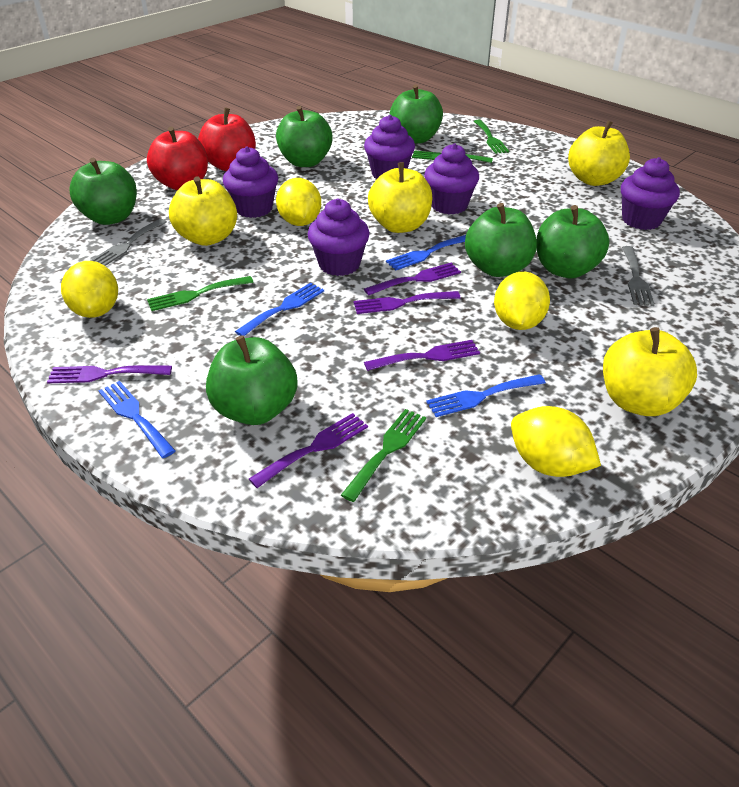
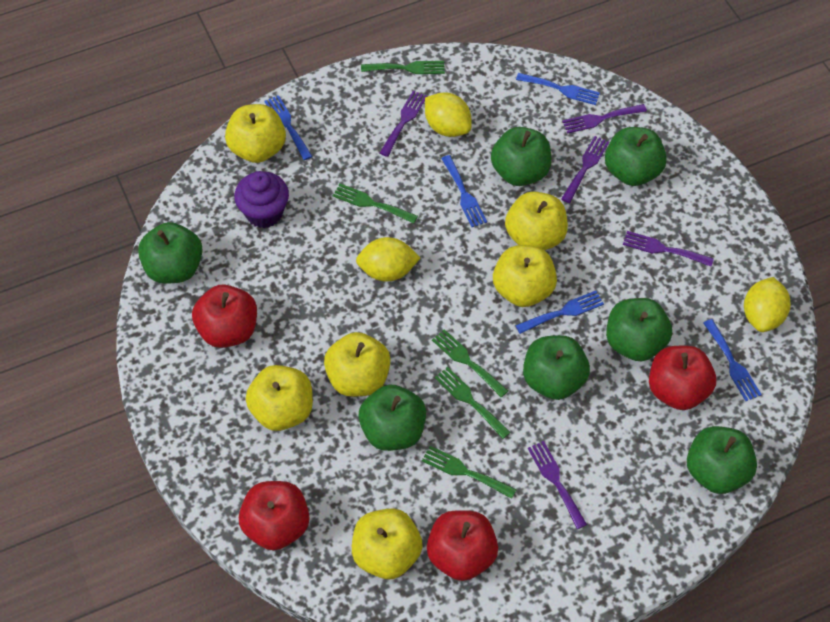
blue fork: 4 -> 5
green apple: 6 -> 7
green fork: 4 -> 5
grey fork: 2 -> 0
purple cupcake: 5 -> 1
red apple: 2 -> 4
yellow apple: 4 -> 6
yellow lemon: 4 -> 3

